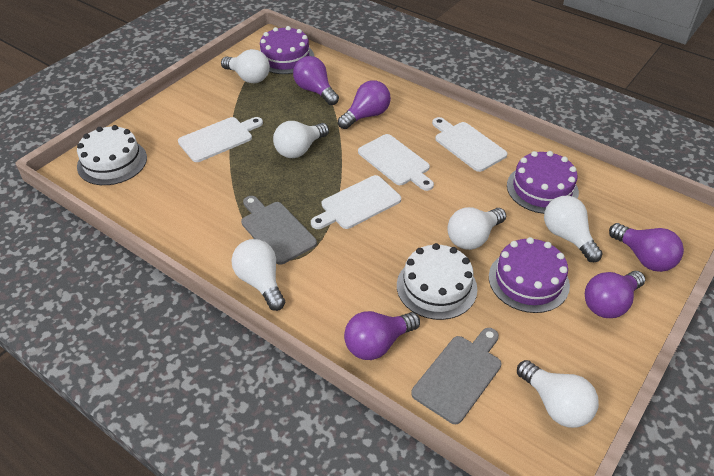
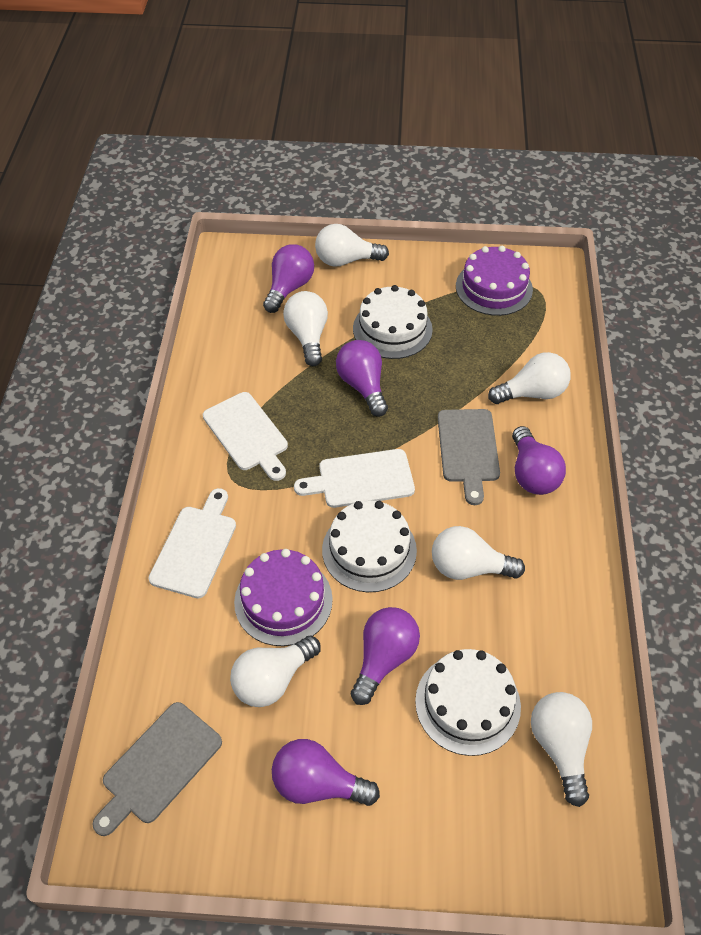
purple cake: 3 -> 2
white cake: 2 -> 3
white cutting board: 4 -> 3

